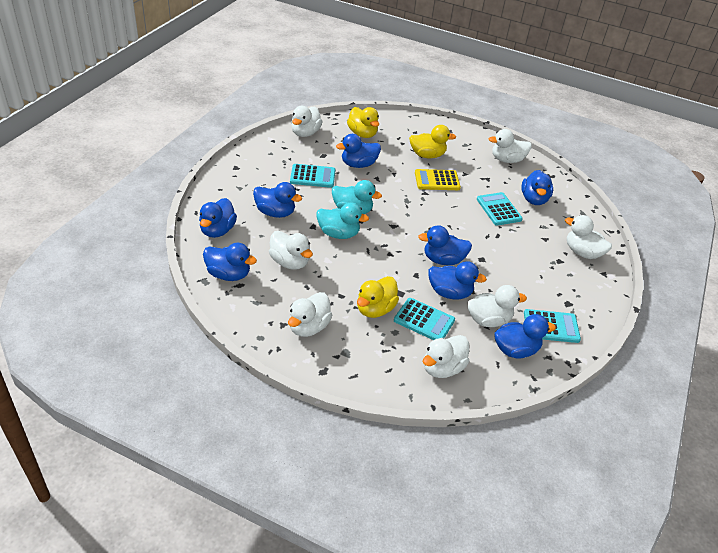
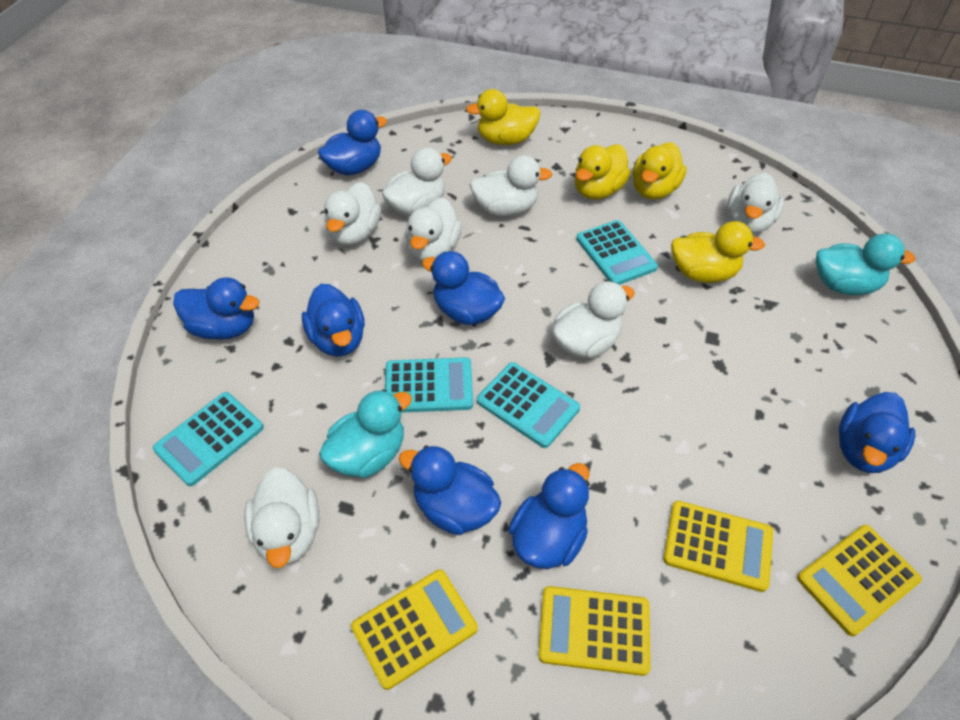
blue duck: 8 -> 7
yellow calculator: 1 -> 4
yellow duck: 3 -> 4

